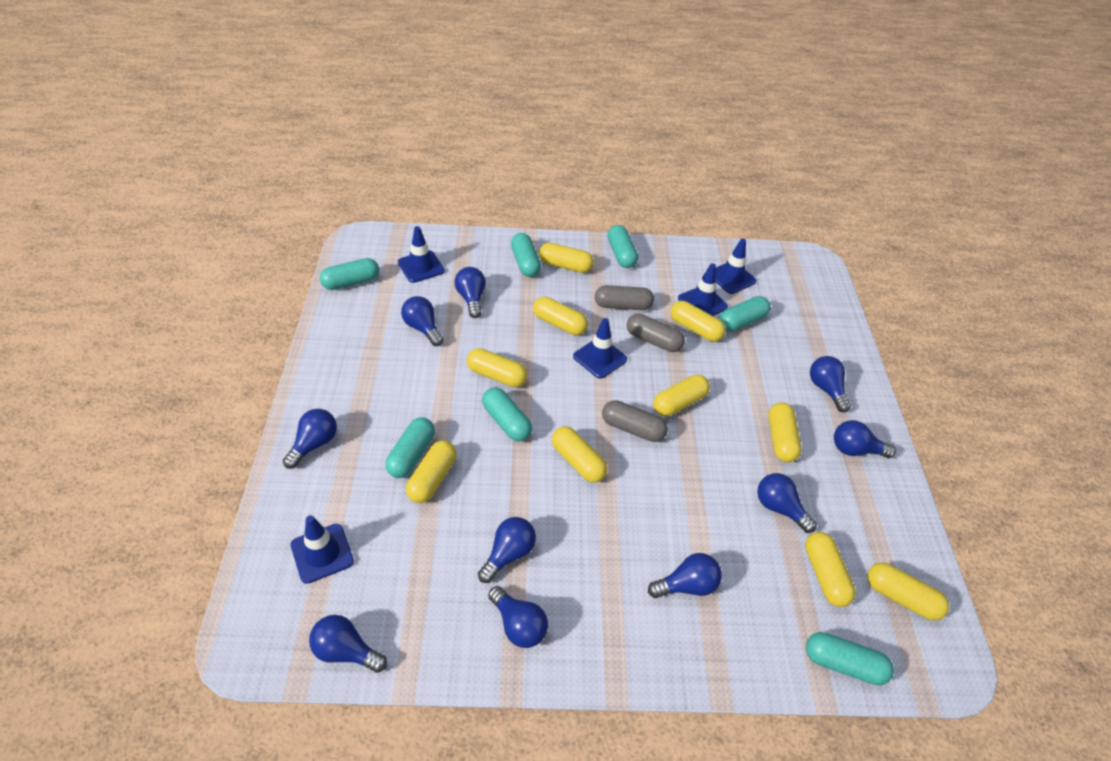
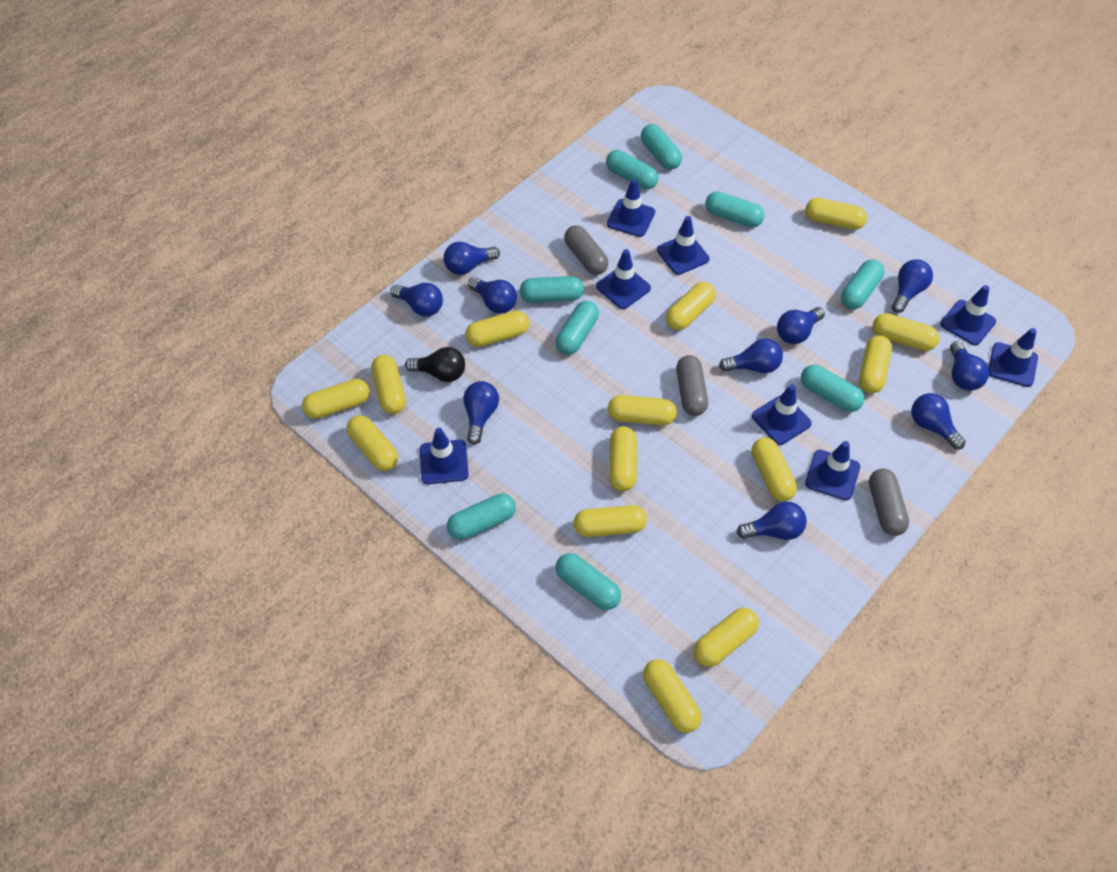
black light bulb: 0 -> 1
blue traffic cone: 5 -> 8
turquoise capsule: 7 -> 9
yellow capsule: 10 -> 14

